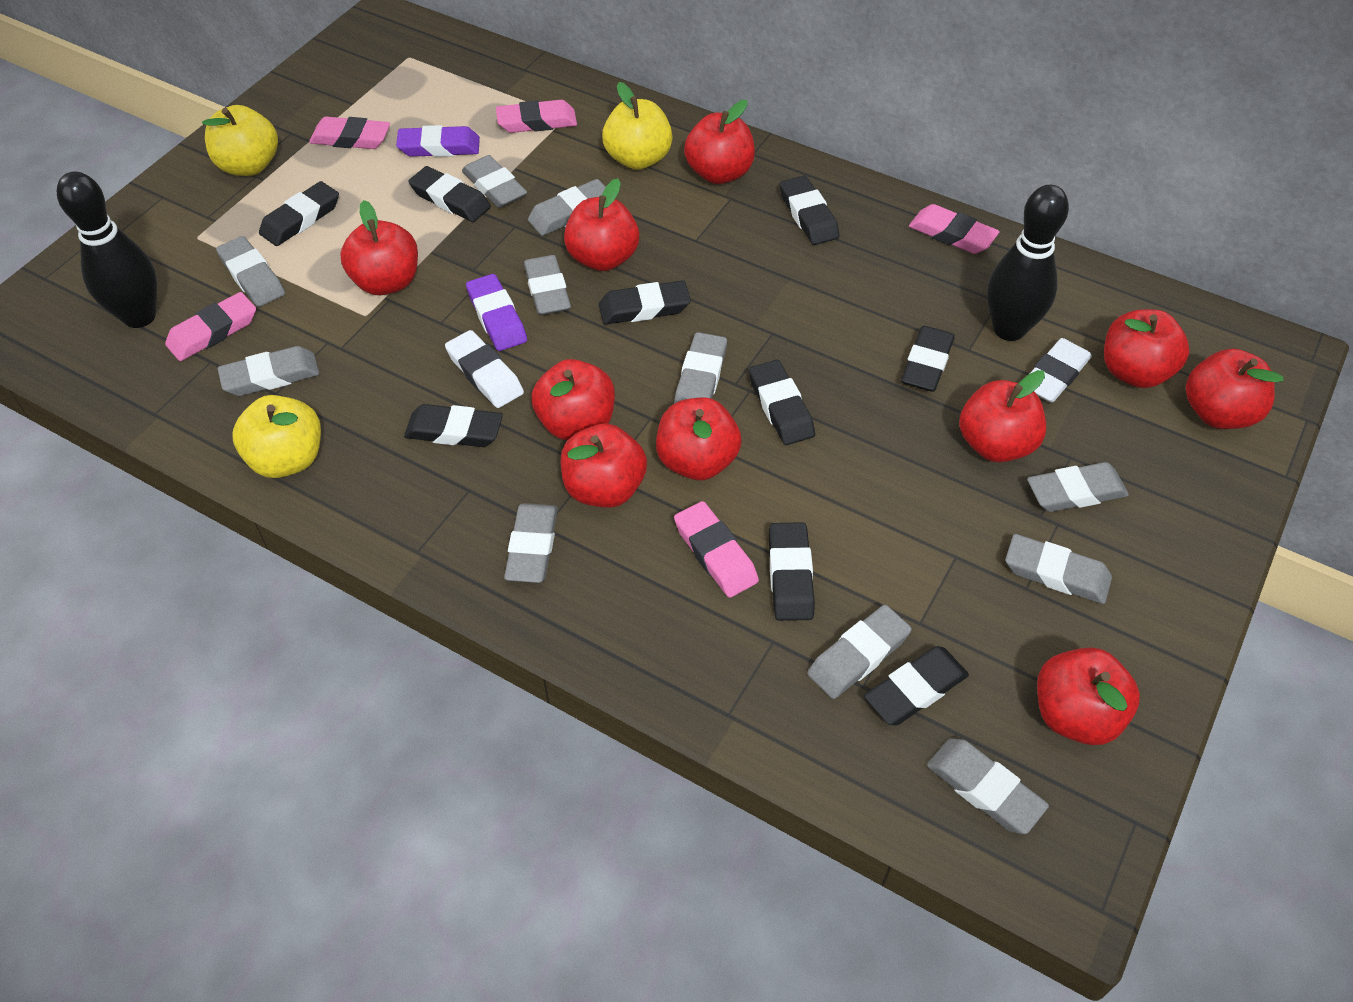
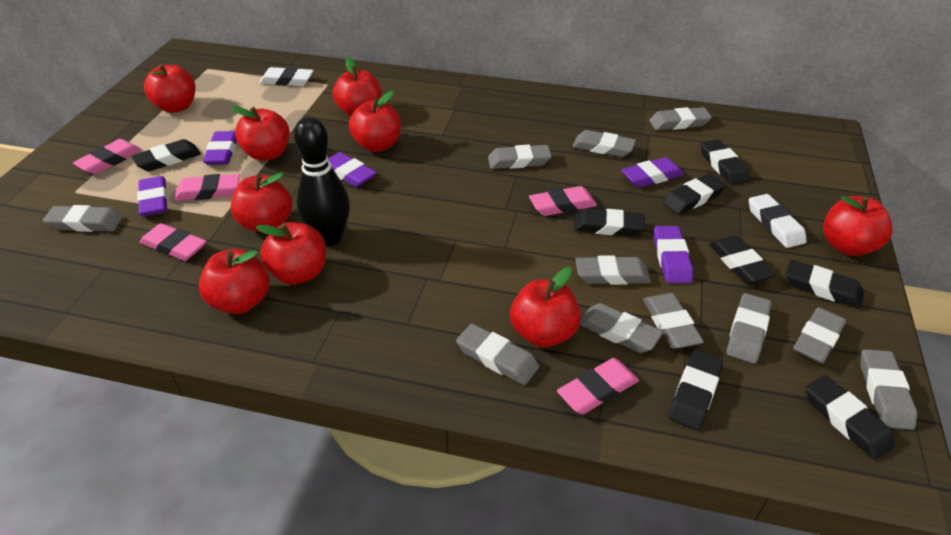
black bowling pin: 2 -> 1
black eraser: 9 -> 8
purple eraser: 2 -> 5
red apple: 10 -> 9
yellow apple: 3 -> 0

